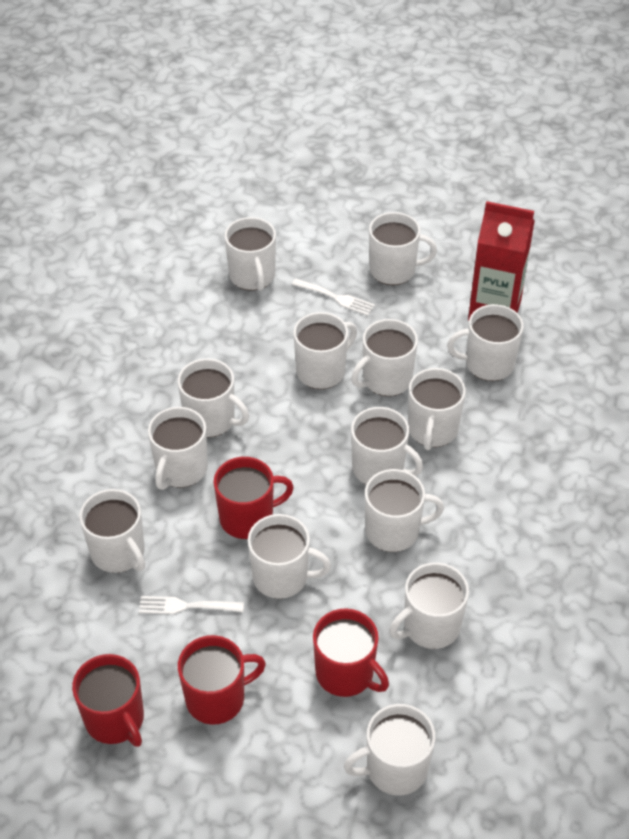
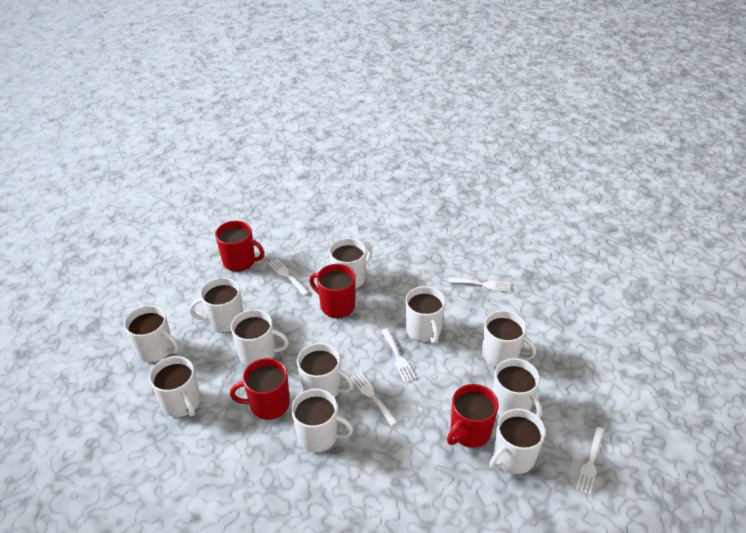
red carton: 1 -> 0
white fork: 2 -> 5
white mug: 14 -> 11

